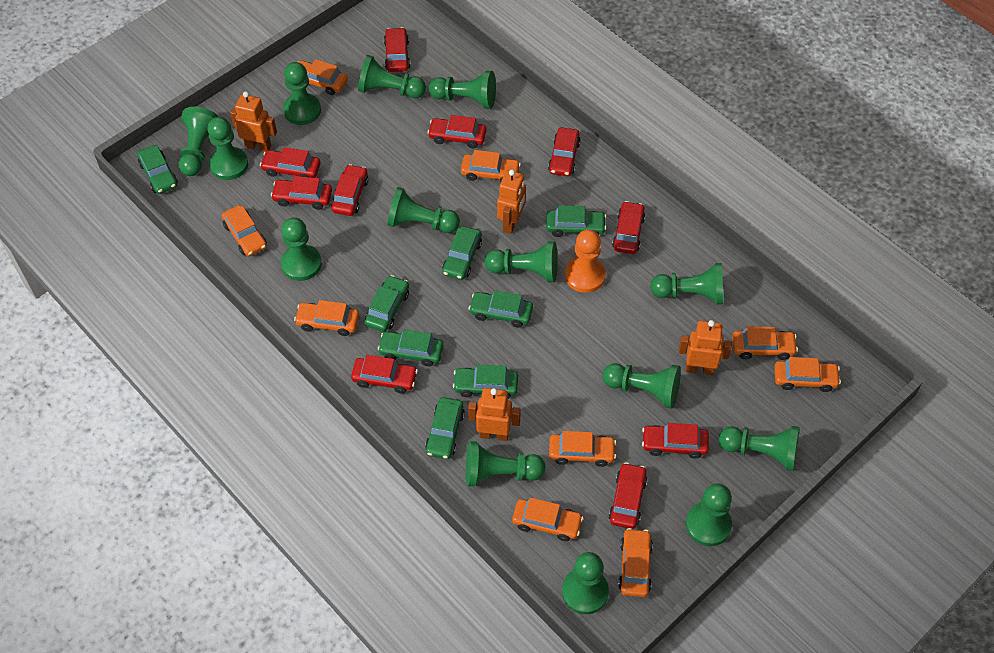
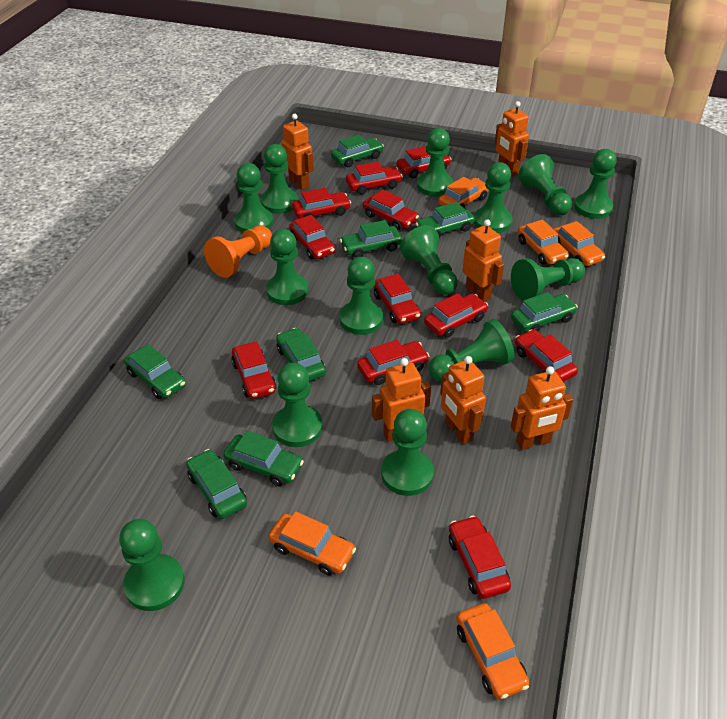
orange car: 9 -> 5
orange robot: 4 -> 6
red car: 10 -> 11

